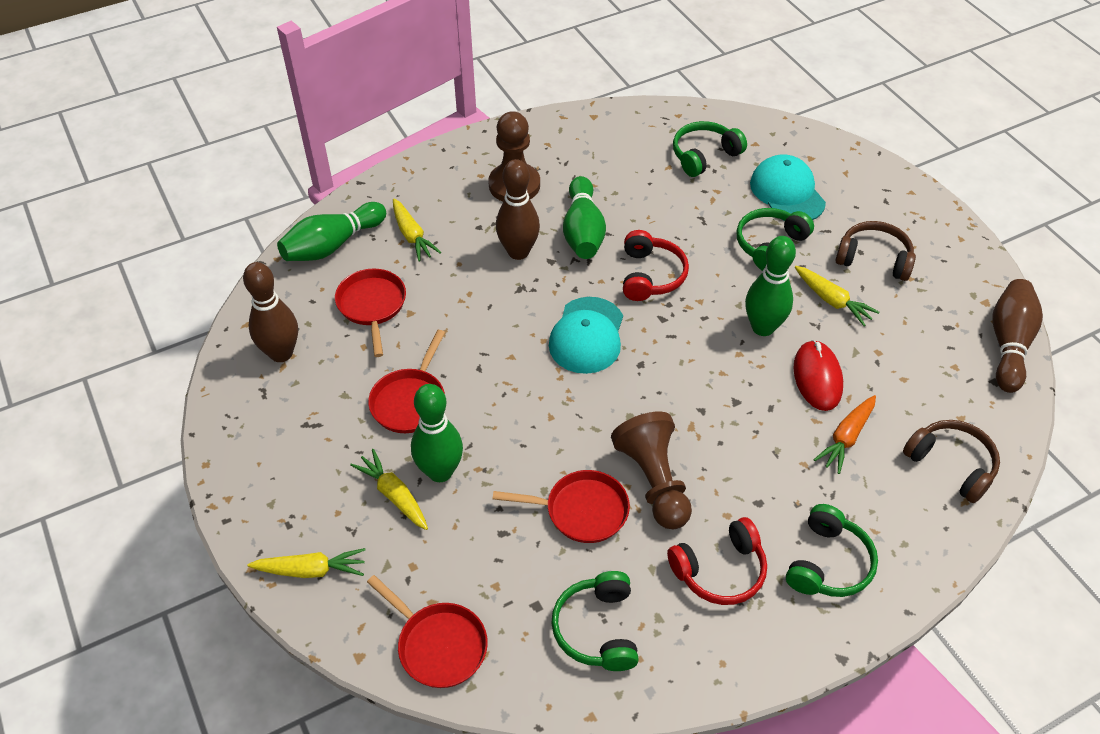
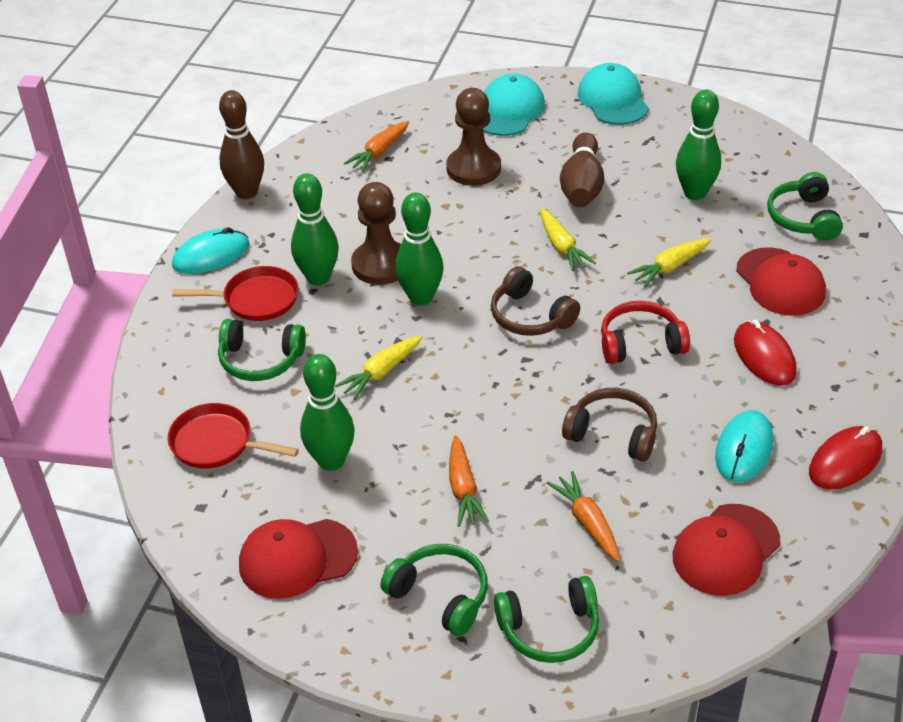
brown bowling pin: 3 -> 2
orange carrot: 1 -> 3
red cap: 0 -> 3
red headphones: 2 -> 1
red mouse: 1 -> 2
red pan: 4 -> 2
turquoise mouse: 0 -> 2
yellow carrot: 4 -> 3

